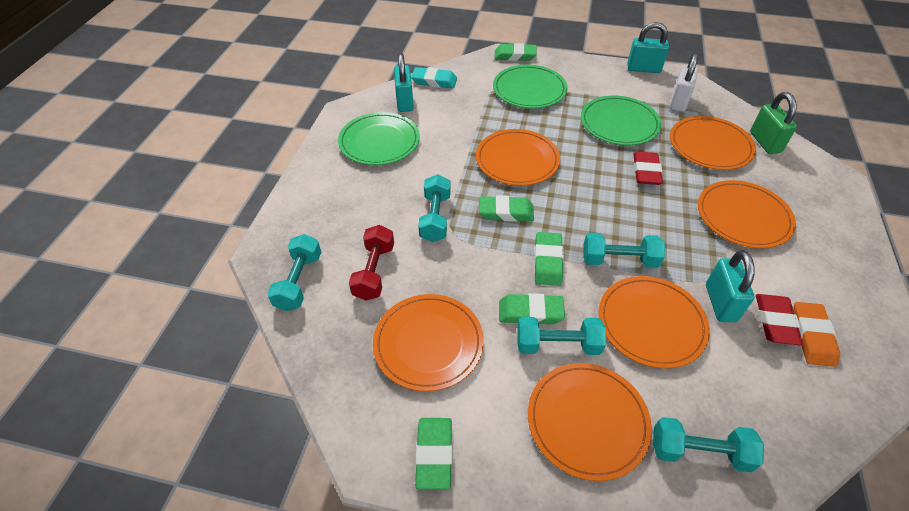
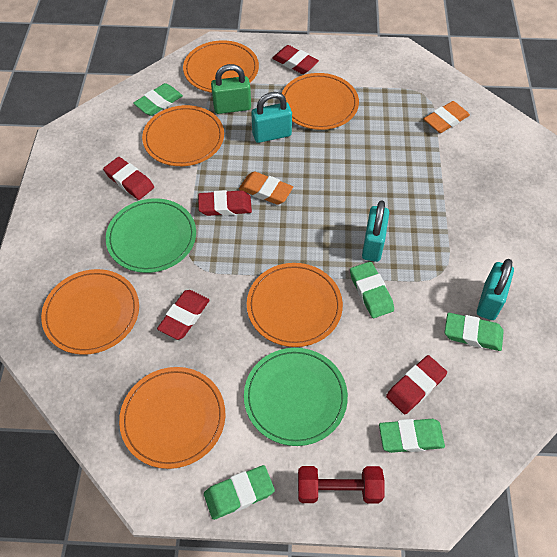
green plate: 3 -> 2
orange eraser: 1 -> 2
red eraser: 2 -> 5
turquoise dumbbell: 5 -> 0
turquoise eraser: 1 -> 0
white padlock: 1 -> 0

